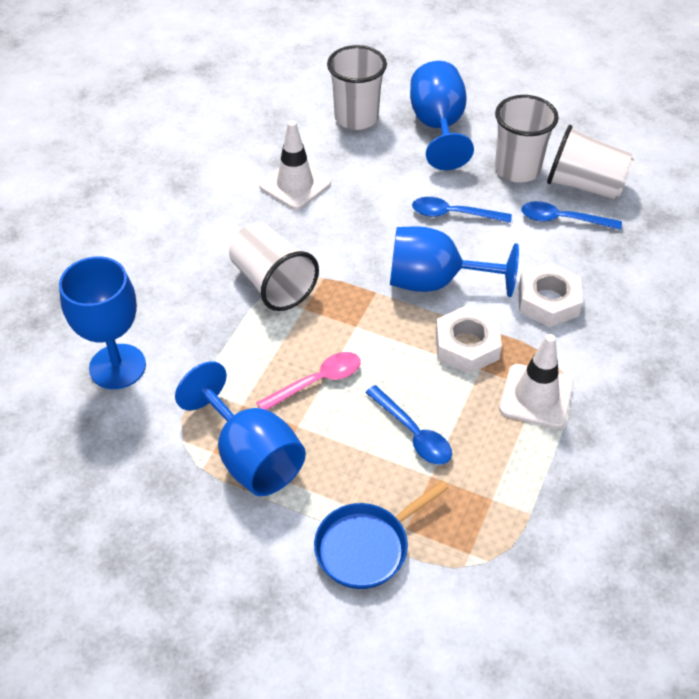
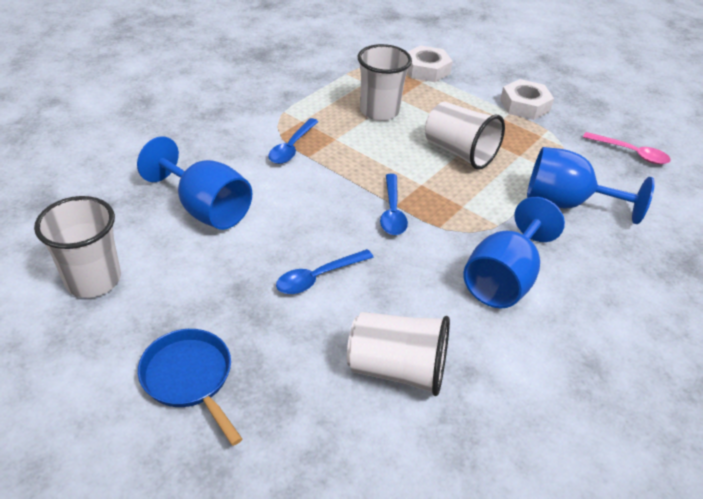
blue goblet: 4 -> 3
white traffic cone: 2 -> 0

